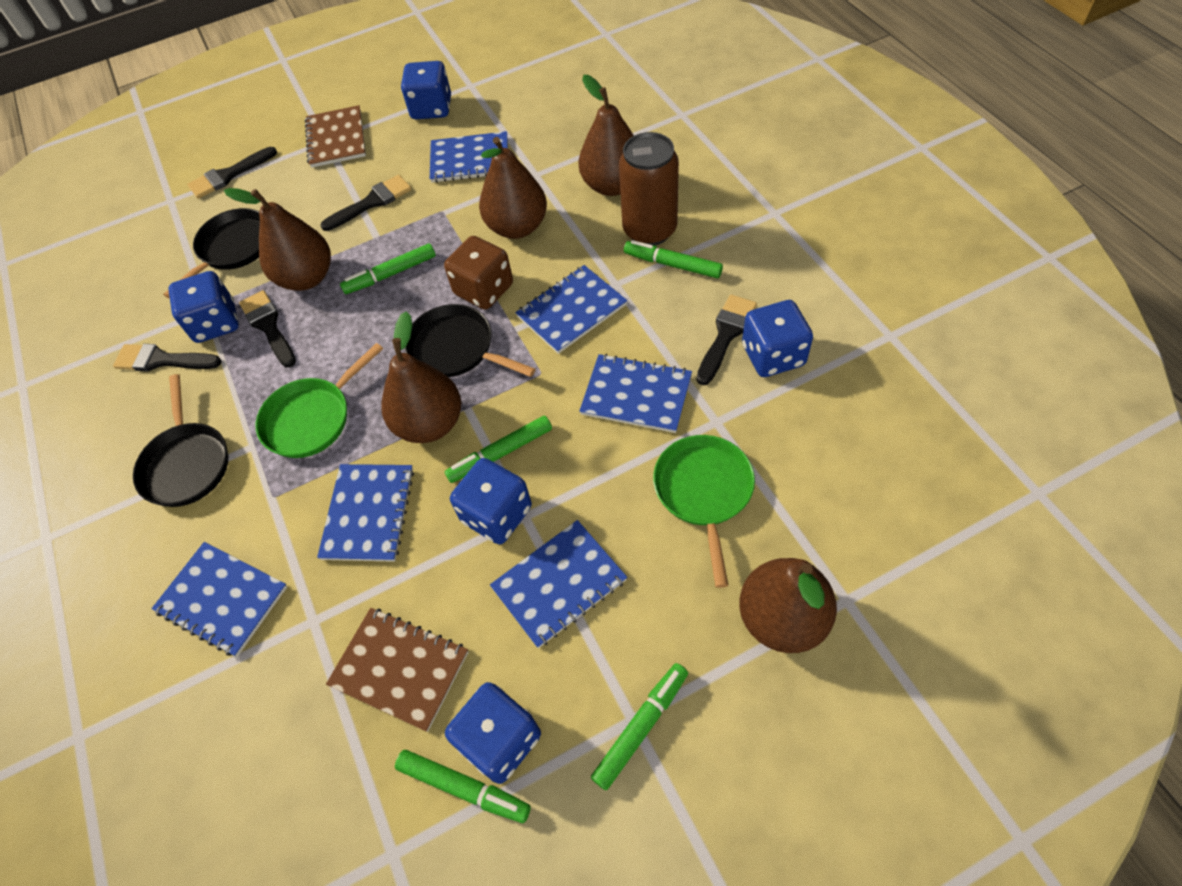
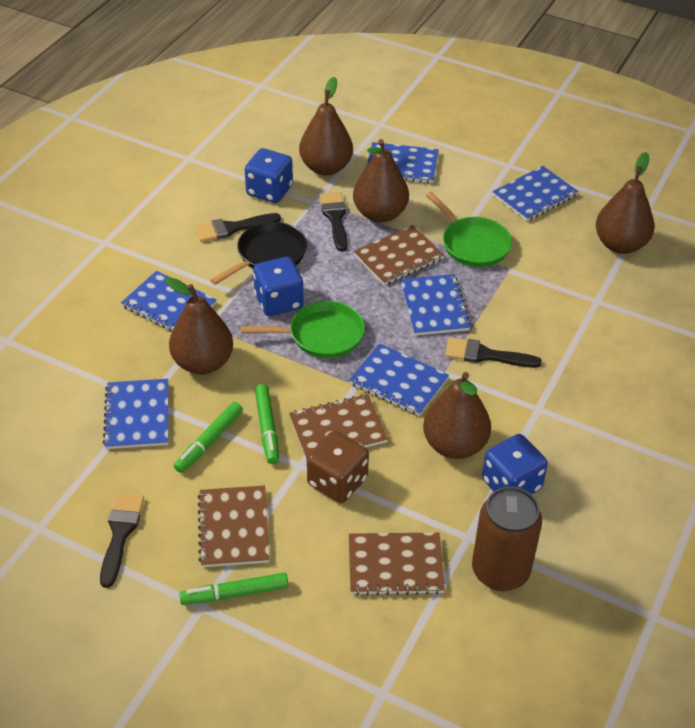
black brush: 5 -> 4
black pan: 3 -> 1
blue dice: 5 -> 3
brown notebook: 2 -> 4
green marker: 5 -> 3

